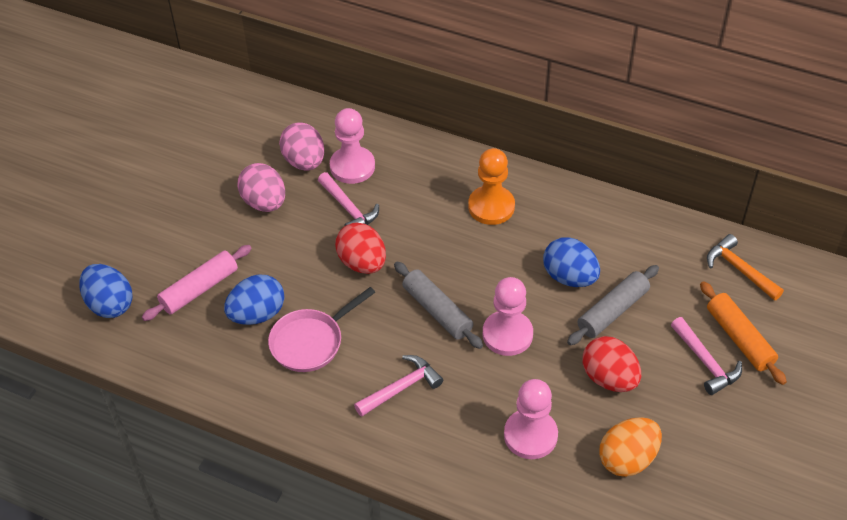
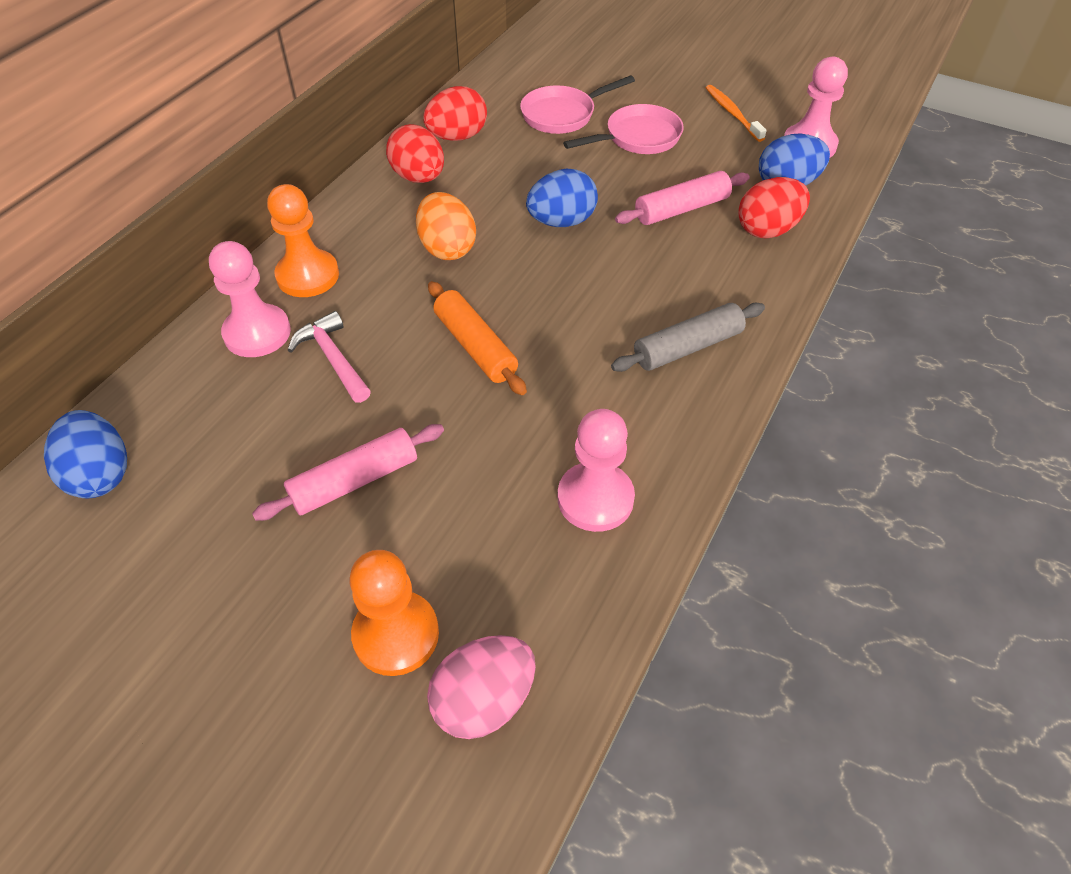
grey rolling pin: 2 -> 1
orange hammer: 1 -> 0
orange pawn: 1 -> 2
orange toothbrush: 0 -> 1
pink egg: 2 -> 1
pink hammer: 3 -> 1
pink pan: 1 -> 2
pink rolling pin: 1 -> 2
red egg: 2 -> 3

